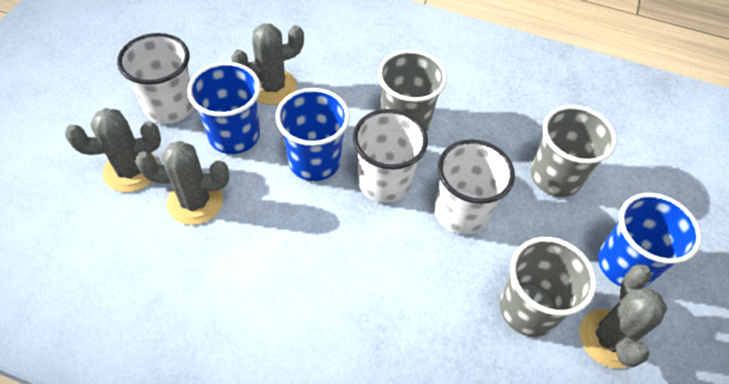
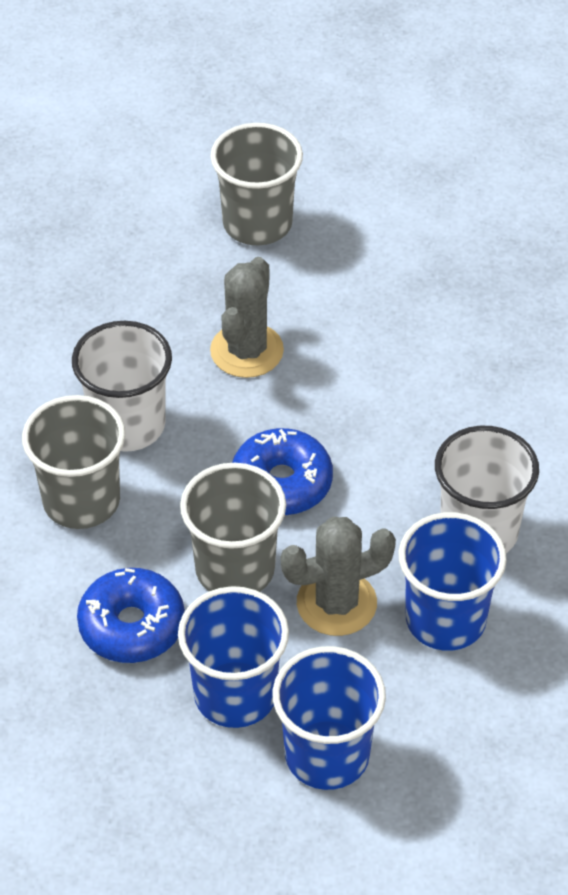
blue donut: 0 -> 2
grey cactus: 4 -> 2
white cup: 3 -> 2

